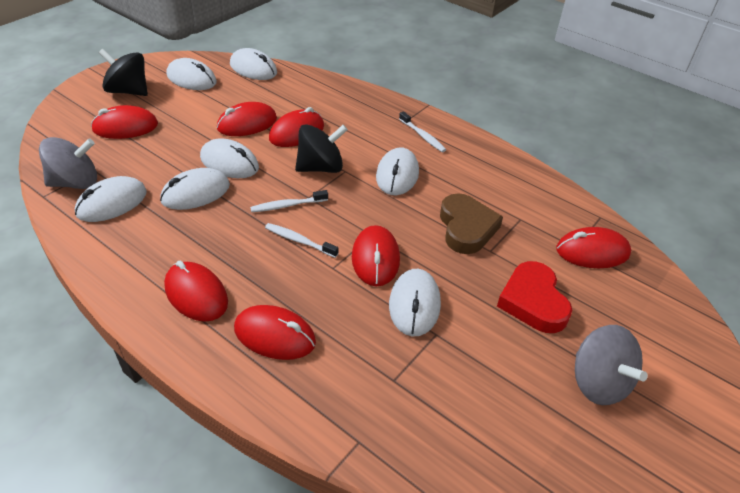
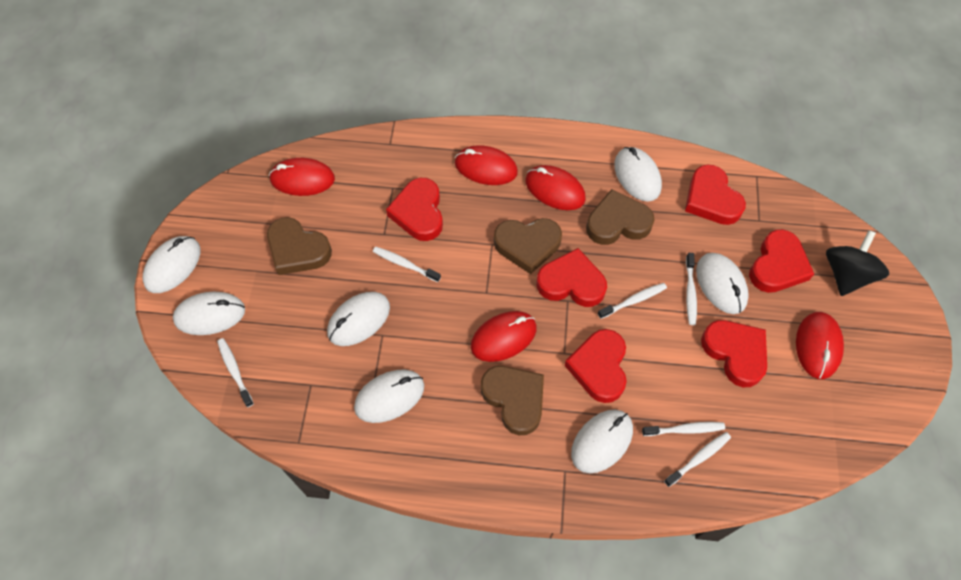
black spinning top: 2 -> 1
brown heart: 1 -> 4
grey spinning top: 2 -> 0
red heart: 1 -> 6
red mouse: 7 -> 5
white toothbrush: 3 -> 6

